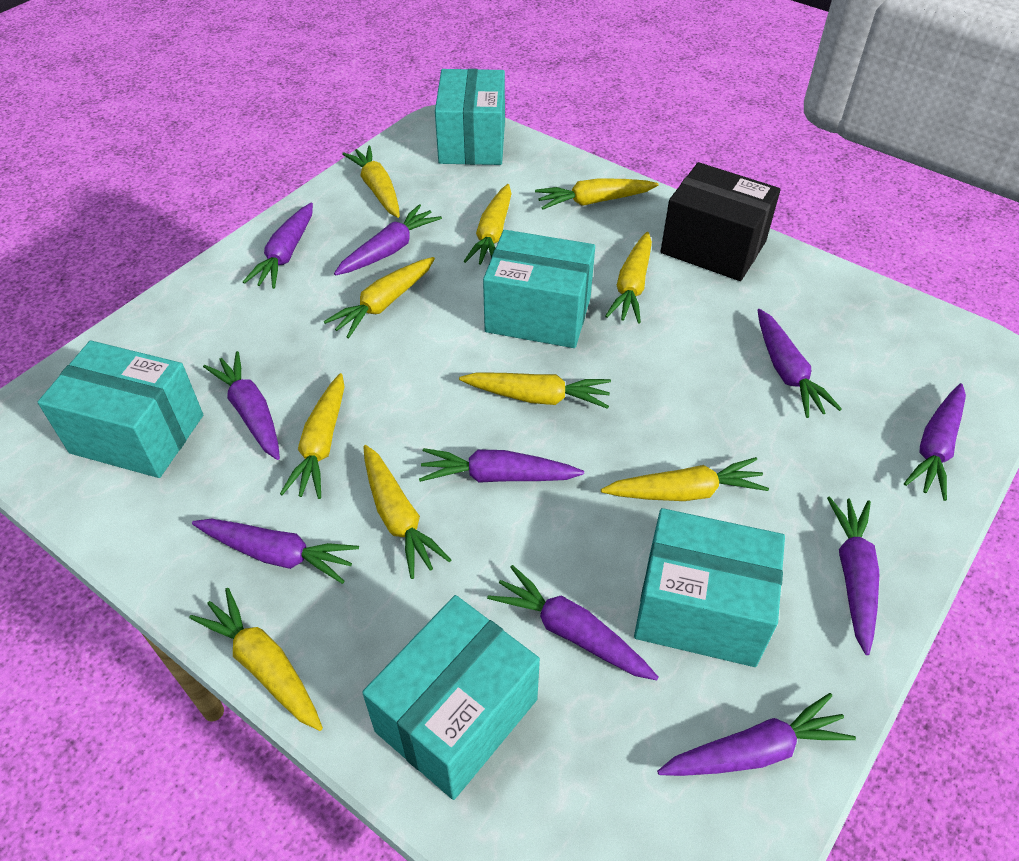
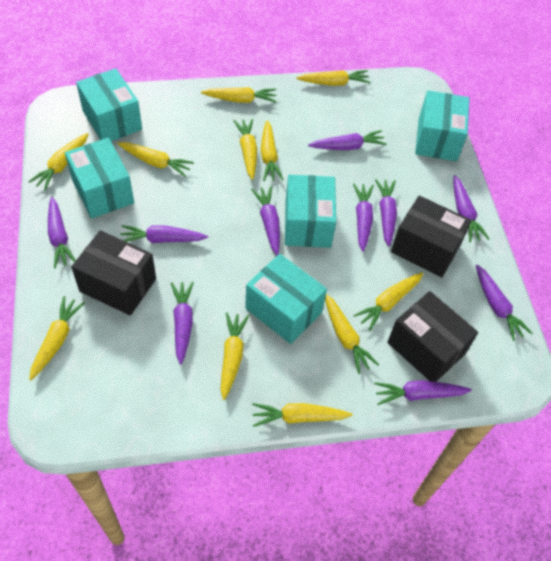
black box: 1 -> 3
yellow carrot: 10 -> 11

